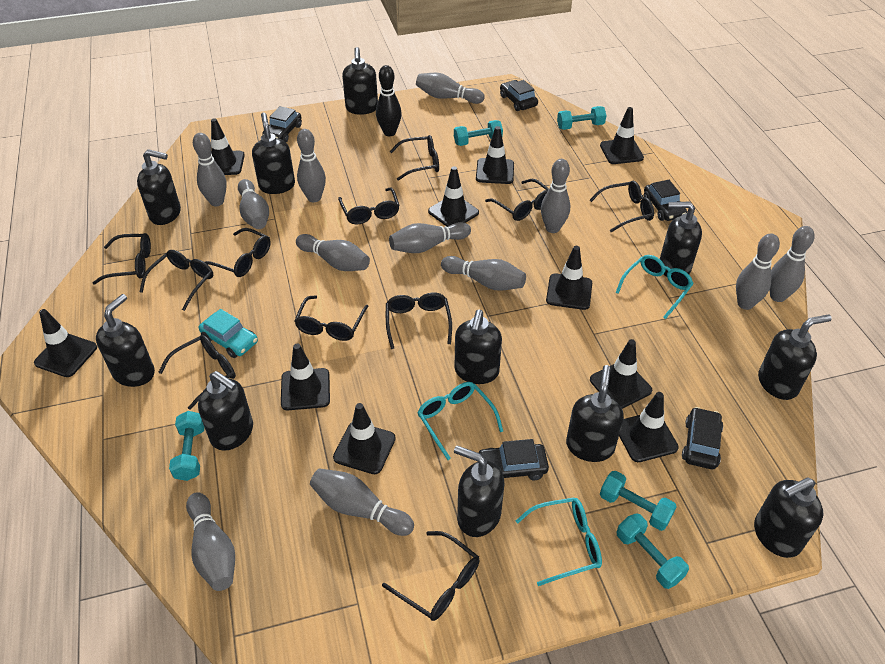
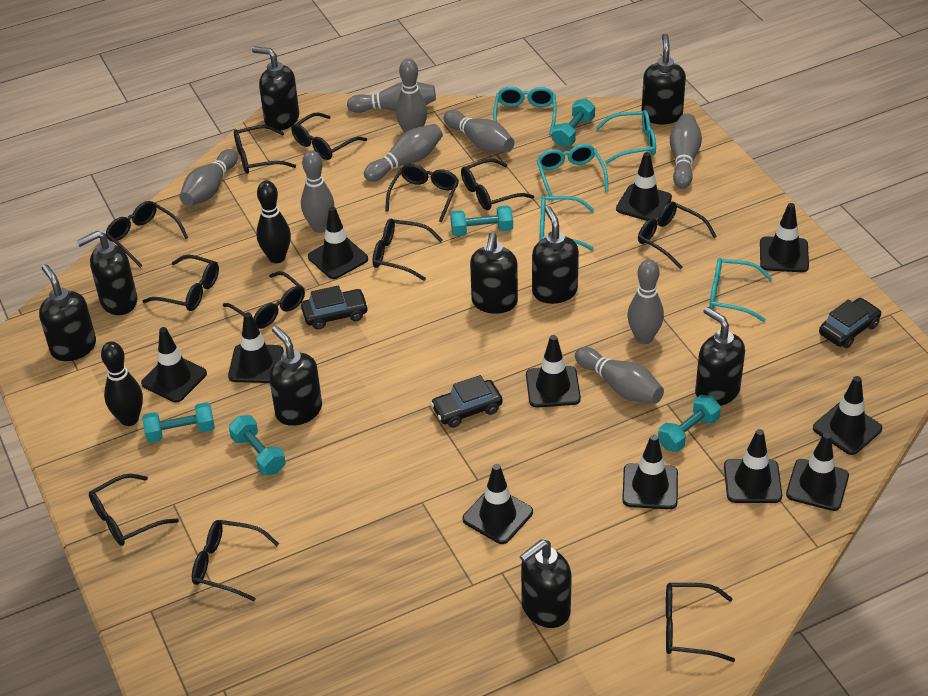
black bowling pin: 1 -> 2
black car: 5 -> 3
black glasses: 11 -> 12
black soap dispenser: 11 -> 9
black traffic cone: 10 -> 11
grey bowling pin: 12 -> 9
turquoise car: 1 -> 0
turquoise glasses: 3 -> 5

